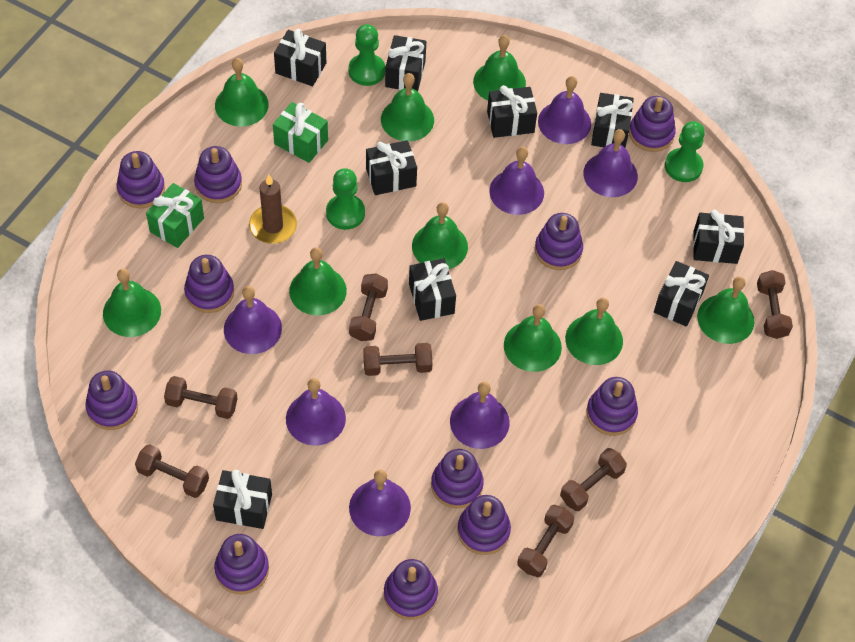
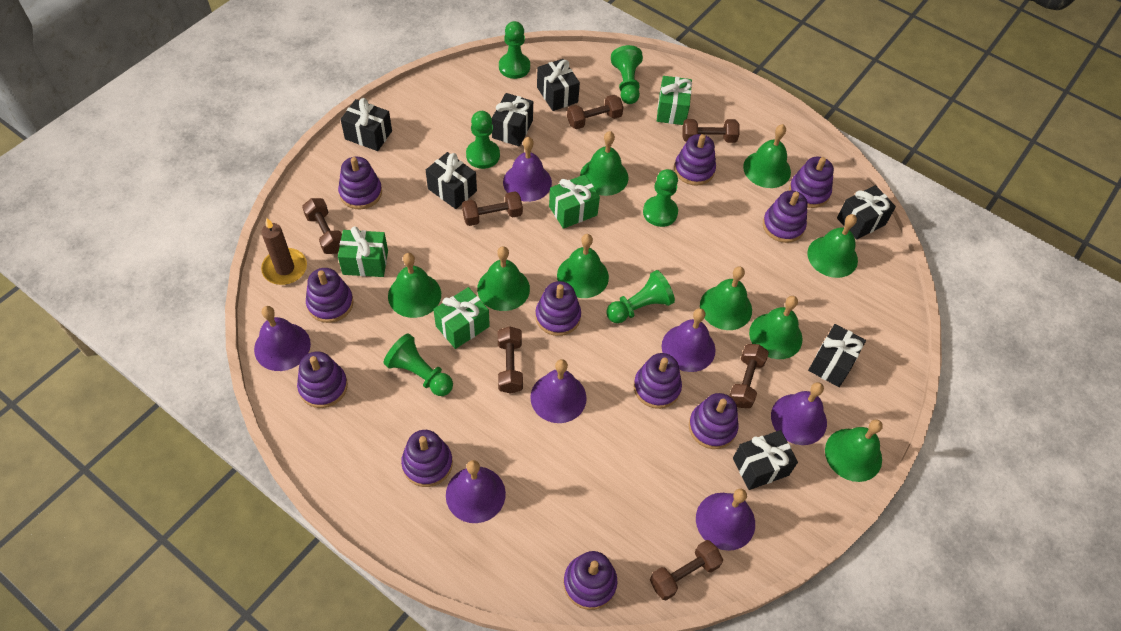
black gift: 9 -> 7
green gift: 2 -> 4
green pawn: 3 -> 6

